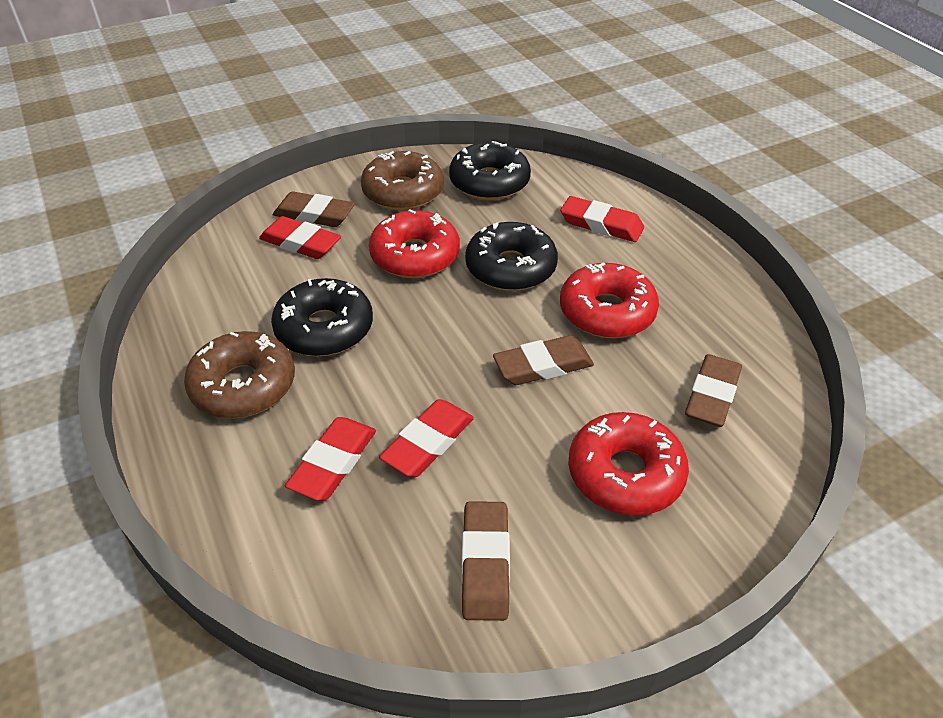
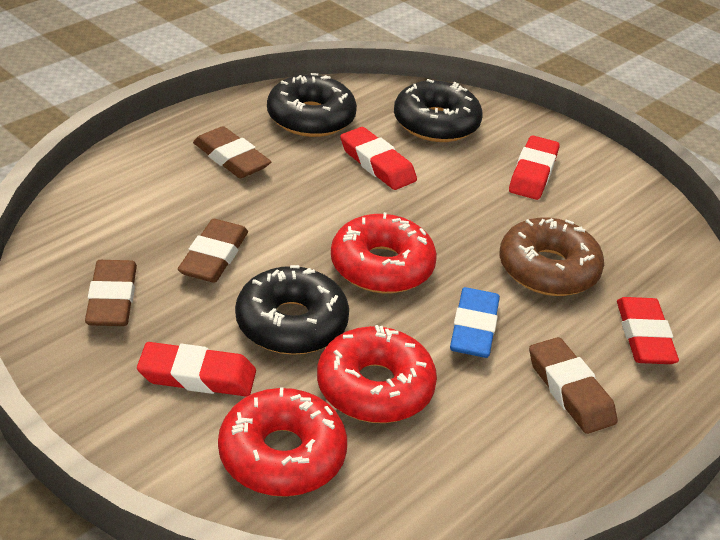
blue eraser: 0 -> 1
brown donut: 2 -> 1

